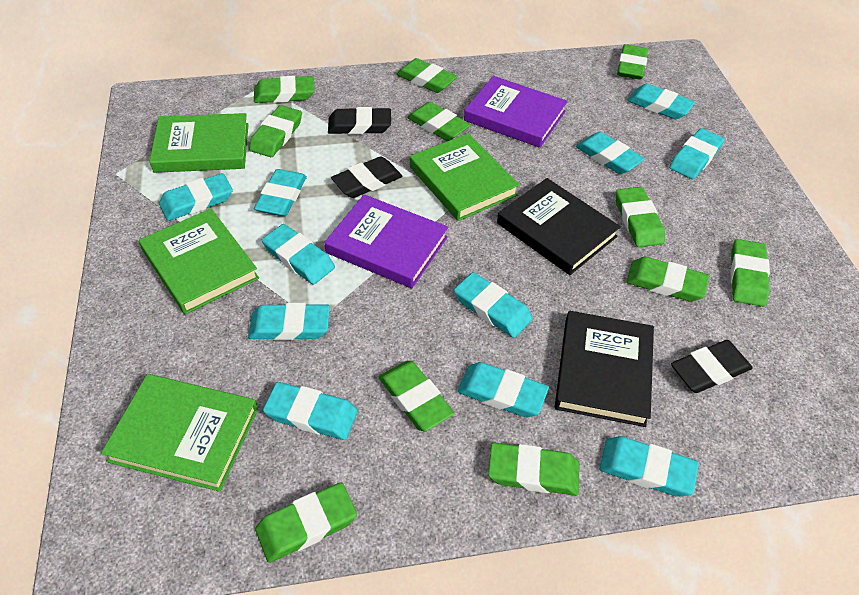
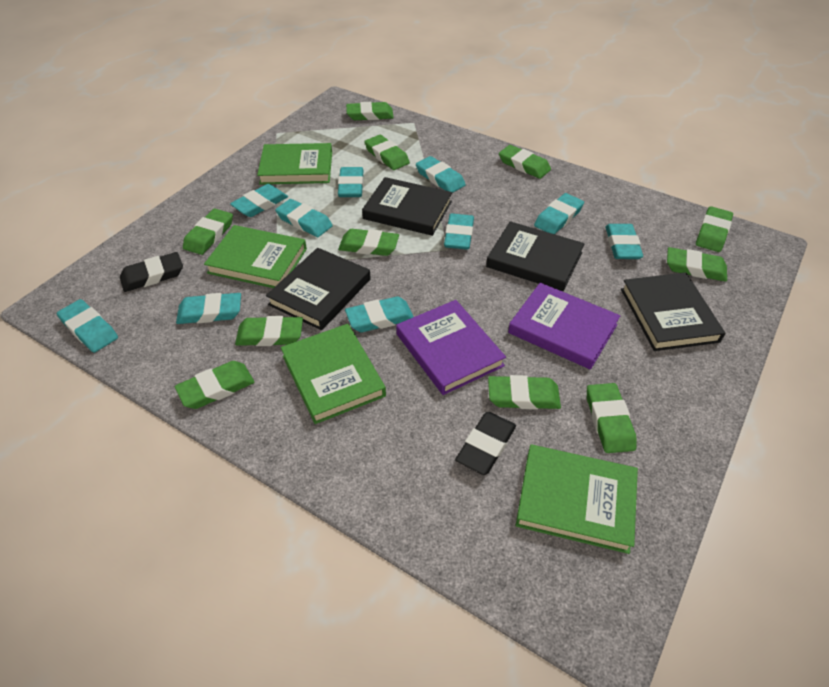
black book: 2 -> 4
black eraser: 3 -> 2
turquoise eraser: 11 -> 10

